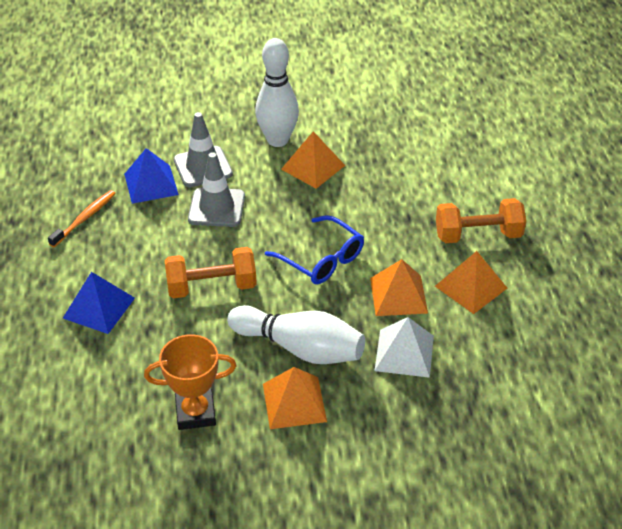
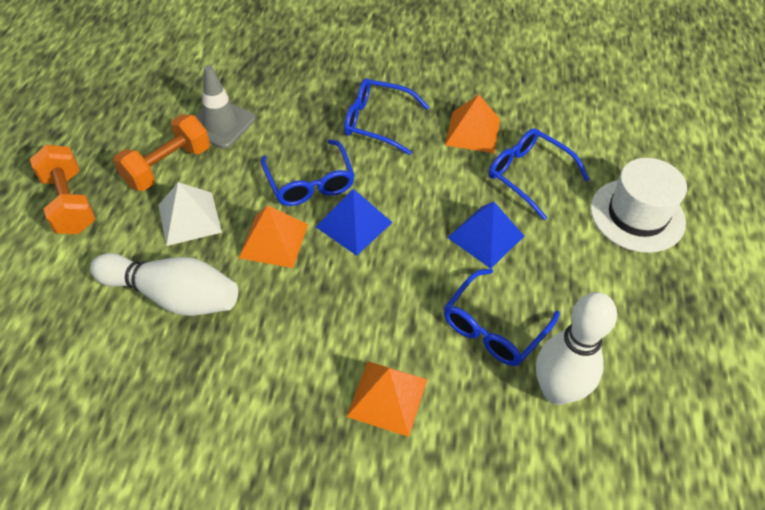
blue glasses: 1 -> 4
grey traffic cone: 2 -> 1
orange pyramid: 4 -> 3
orange toothbrush: 1 -> 0
orange trophy: 1 -> 0
white hat: 0 -> 1

